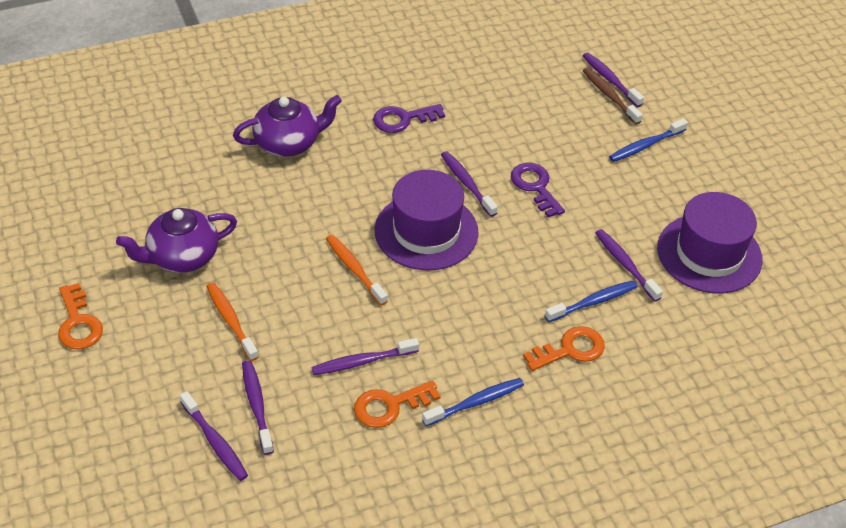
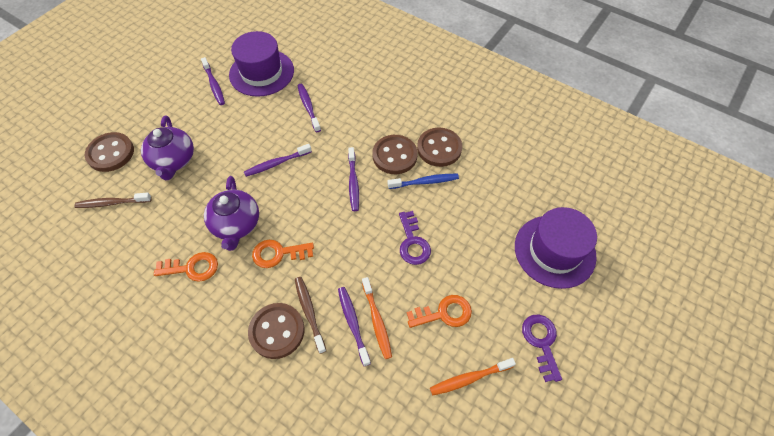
blue toothbrush: 3 -> 1
brown button: 0 -> 4
brown toothbrush: 1 -> 2
purple toothbrush: 6 -> 5

